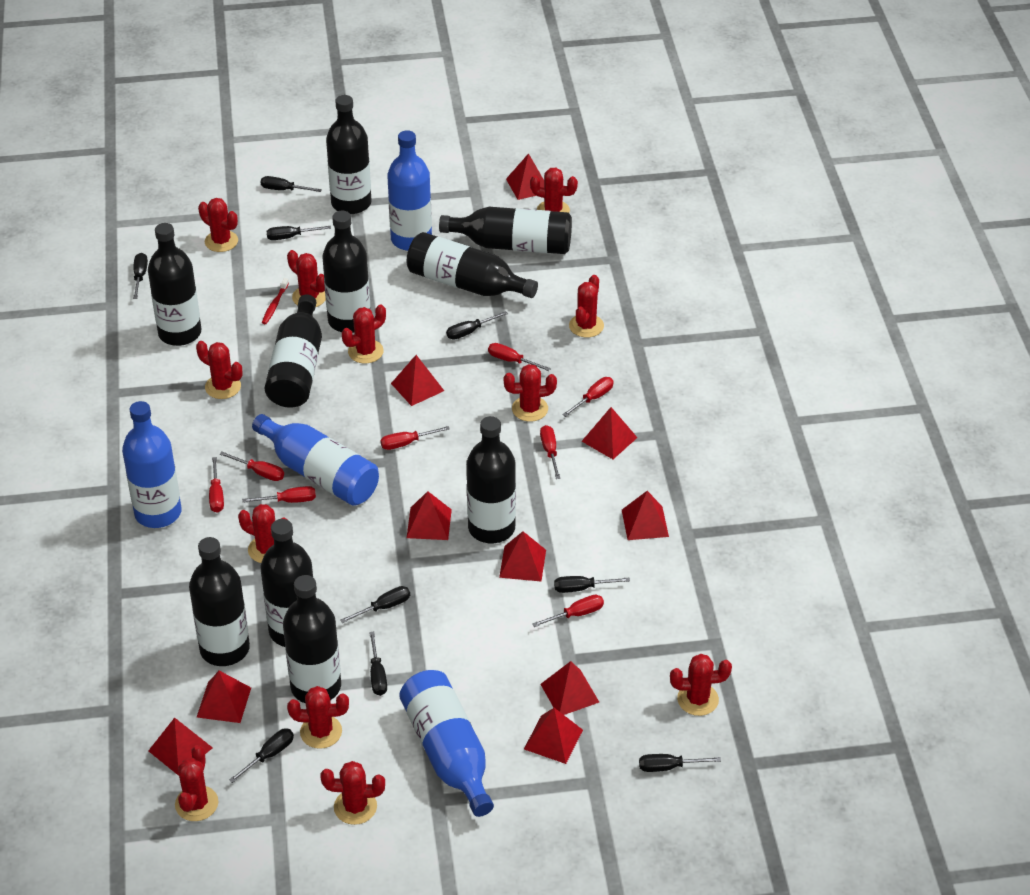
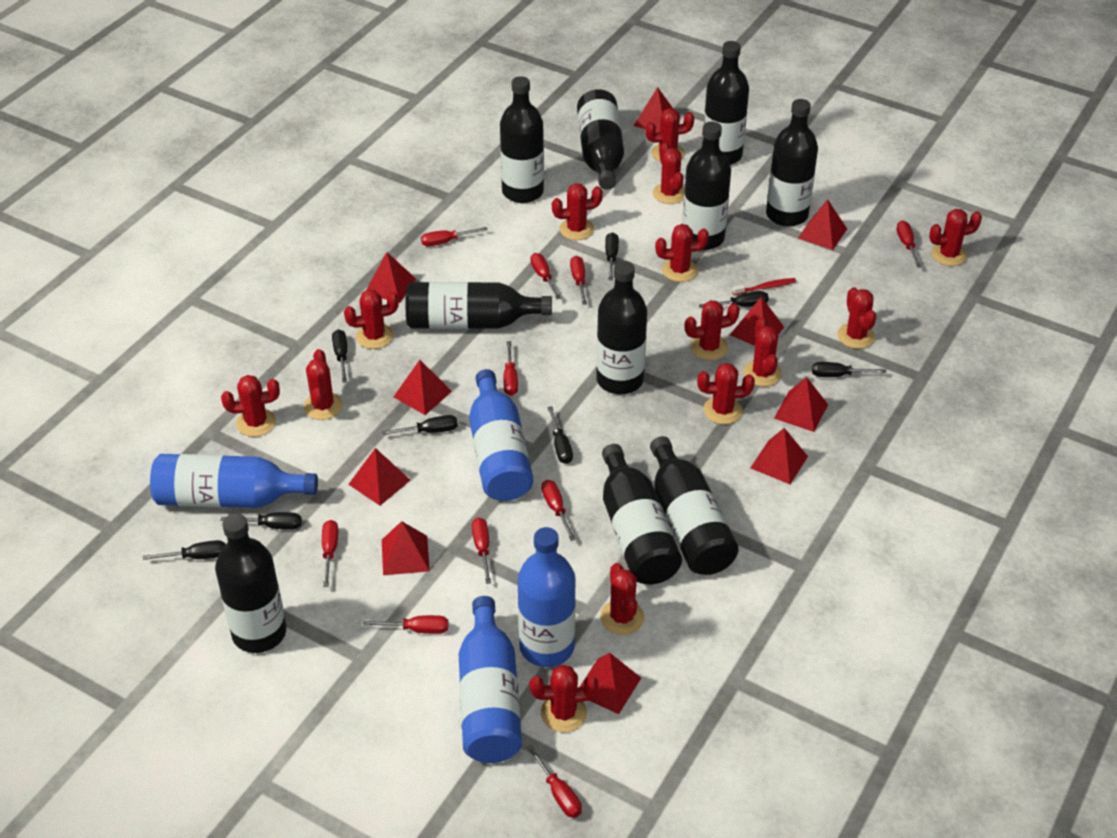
black screwdriver: 9 -> 8
red cactus: 12 -> 14
red screwdriver: 8 -> 10

